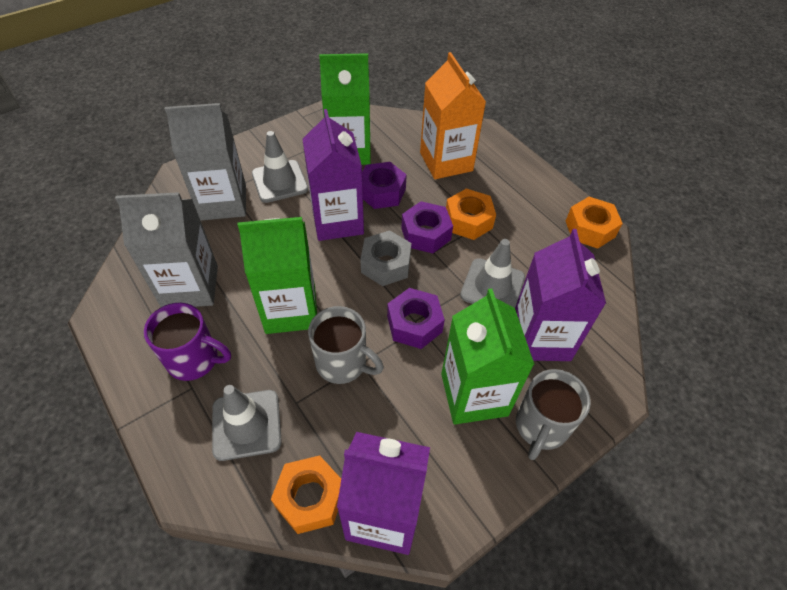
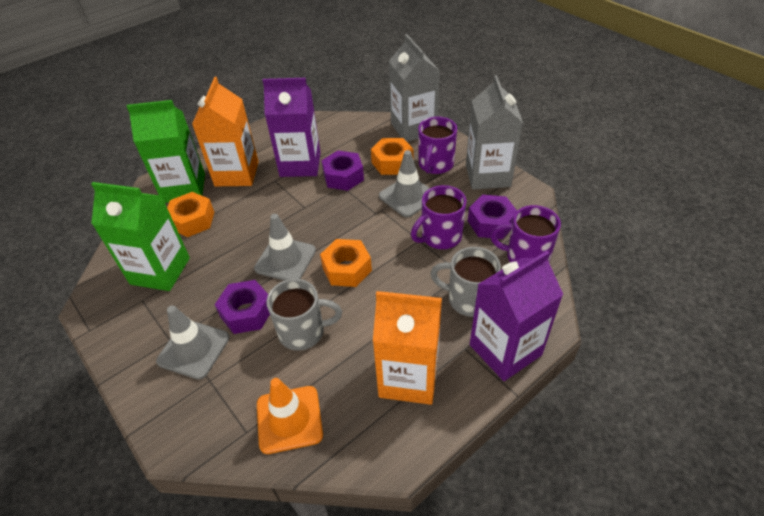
green carton: 3 -> 2
grey nut: 1 -> 0
orange carton: 1 -> 2
orange traffic cone: 0 -> 1
purple carton: 3 -> 2
purple mug: 1 -> 3

